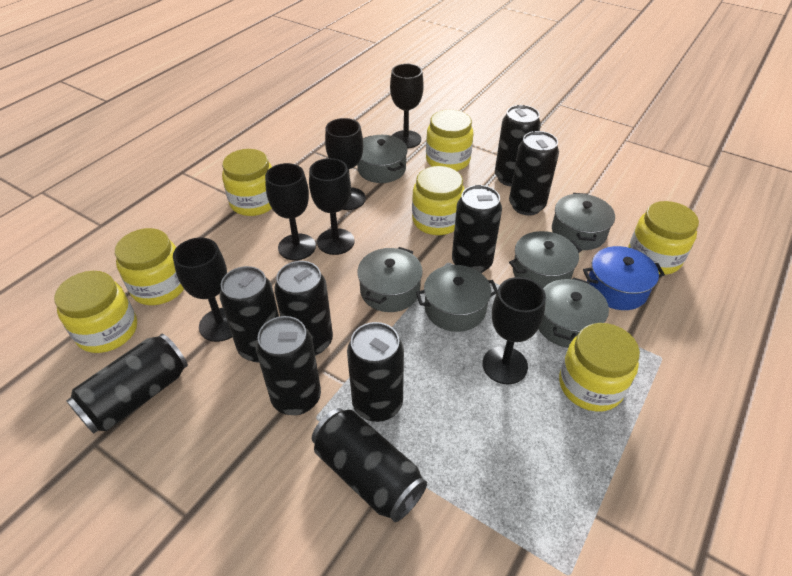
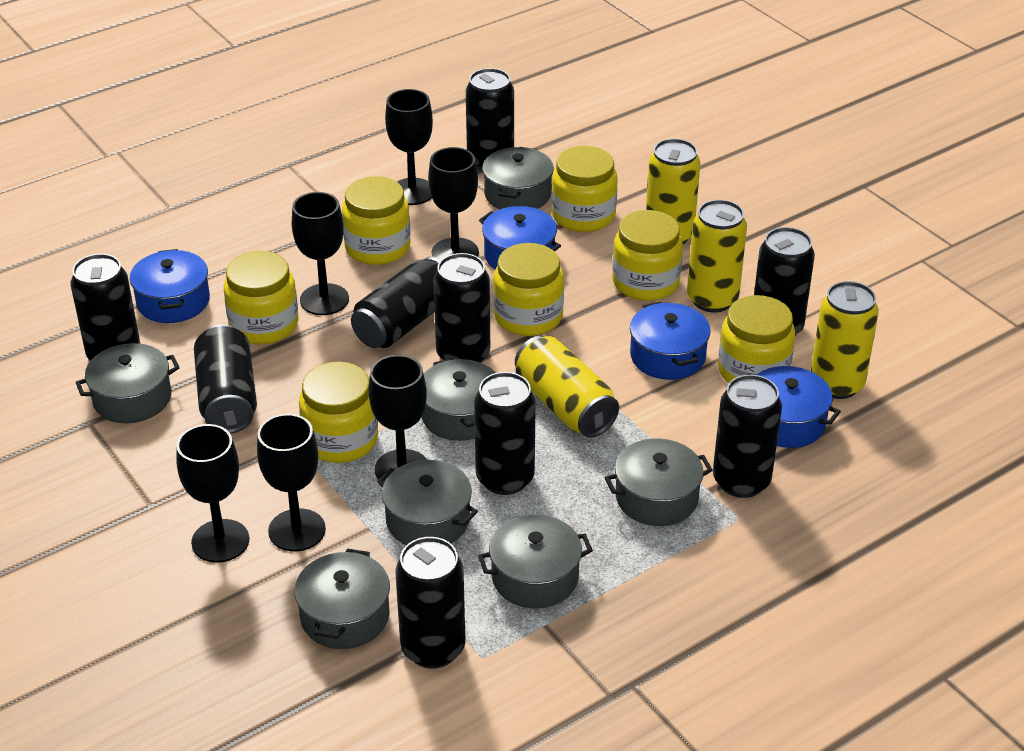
blue pot: 1 -> 4
grey pot: 6 -> 7
yellow can: 0 -> 4

